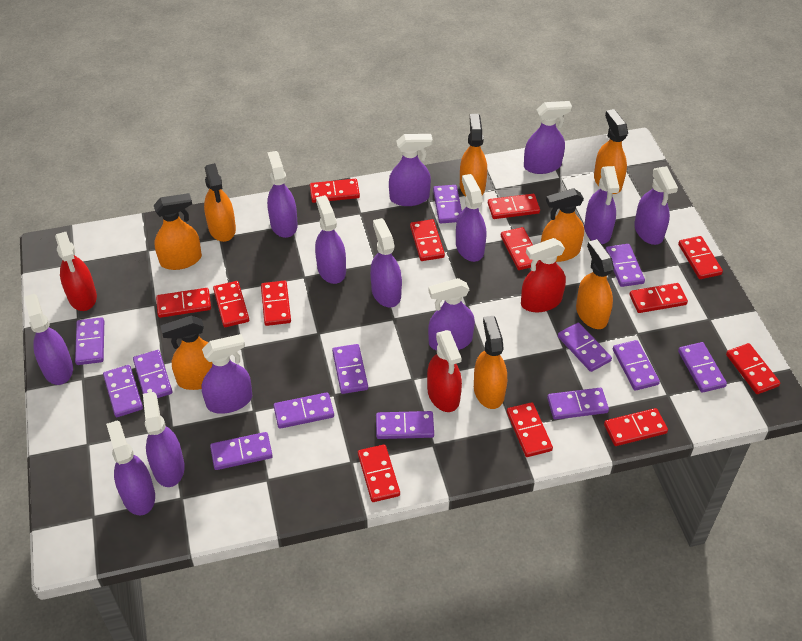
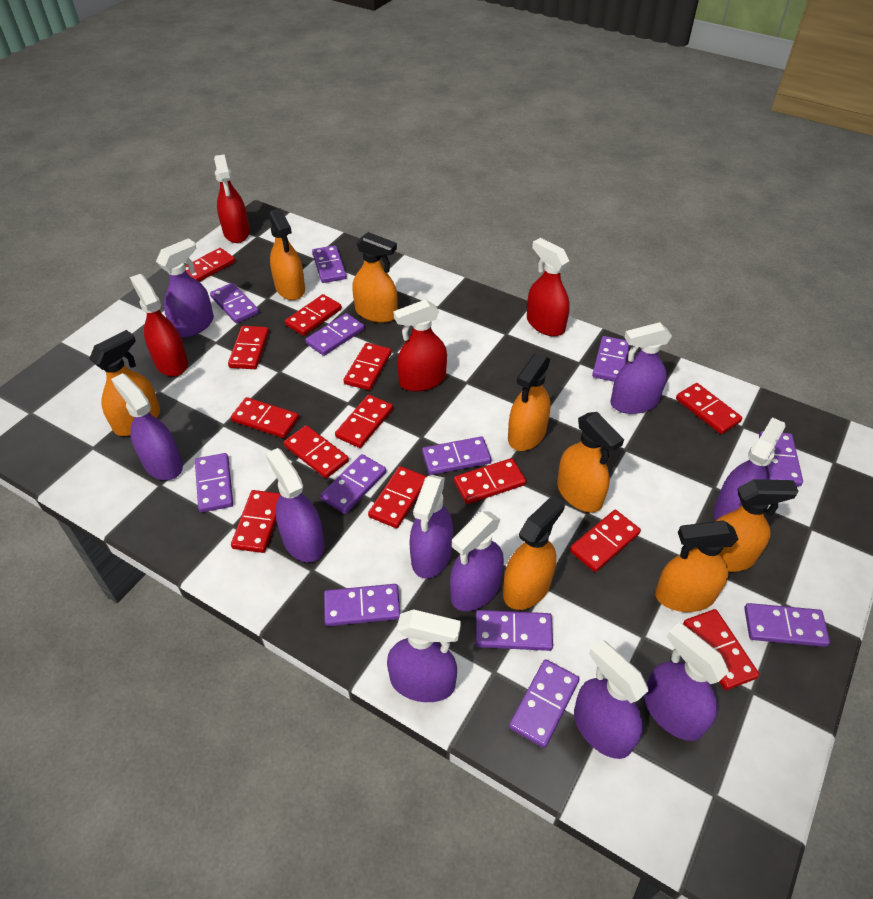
purple domino: 13 -> 12
purple spray bottle: 13 -> 10
red spray bottle: 3 -> 4

